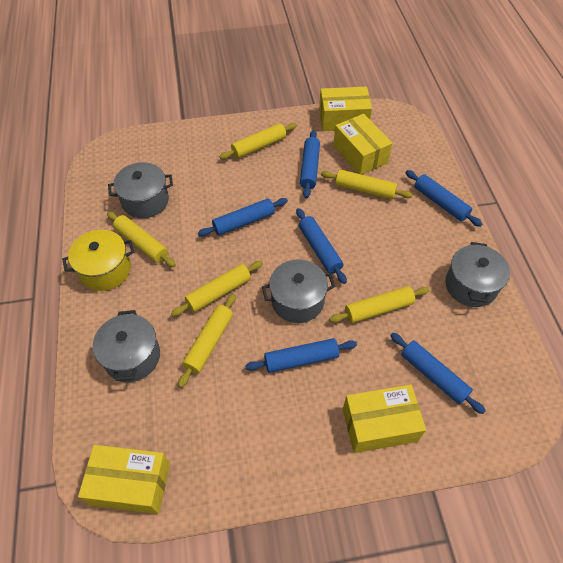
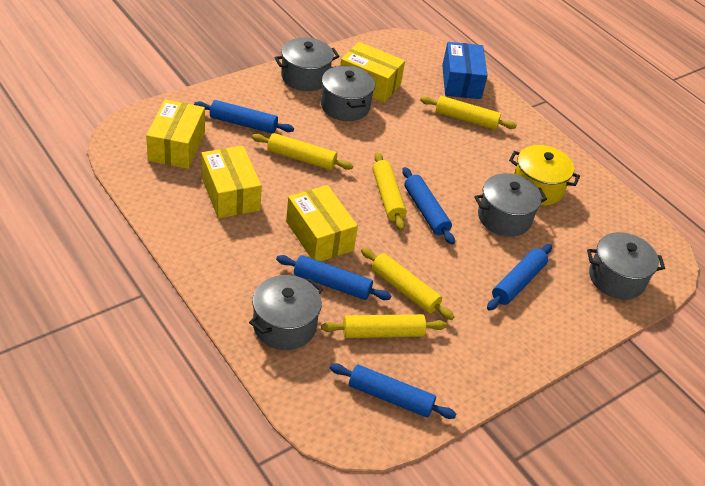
blue box: 0 -> 1
blue rolling pin: 6 -> 5
grey pot: 4 -> 5
yellow rolling pin: 6 -> 5

